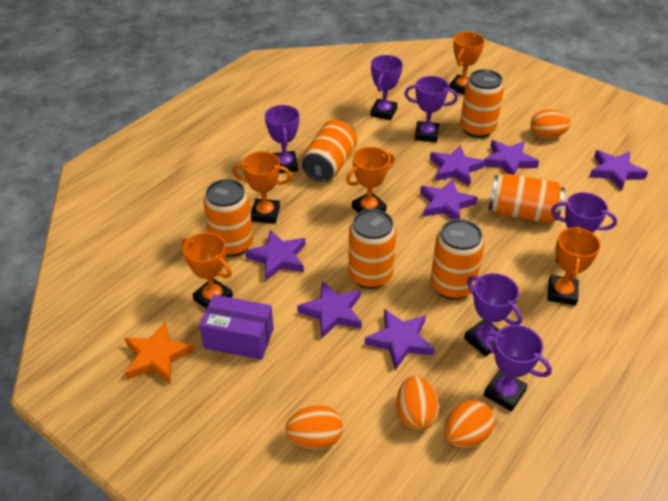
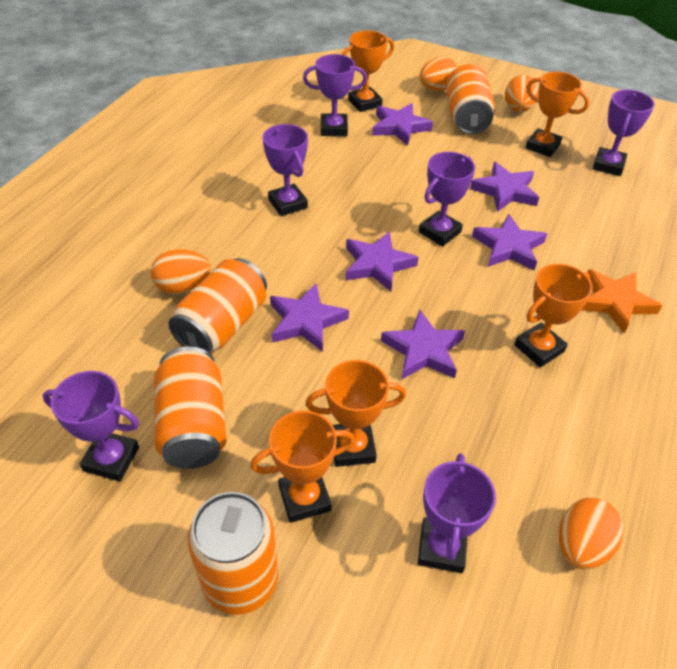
orange can: 6 -> 4
purple box: 1 -> 0
purple star: 7 -> 6

